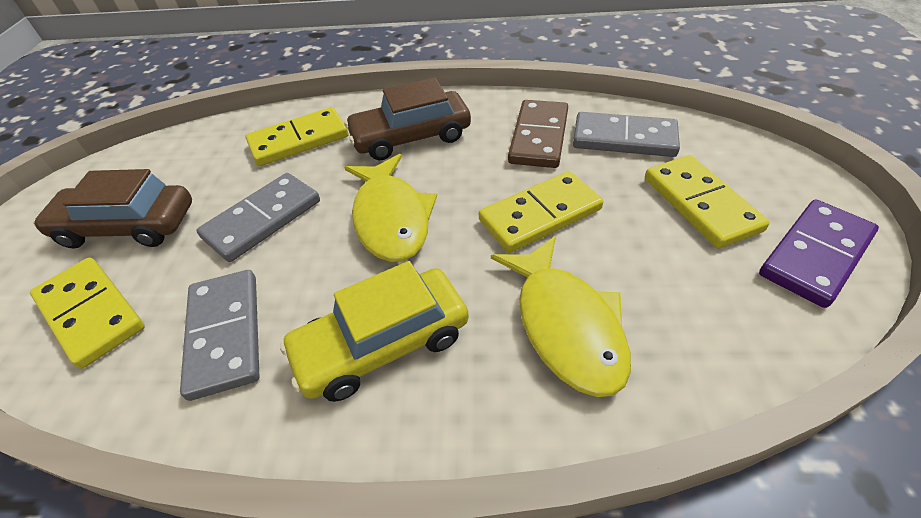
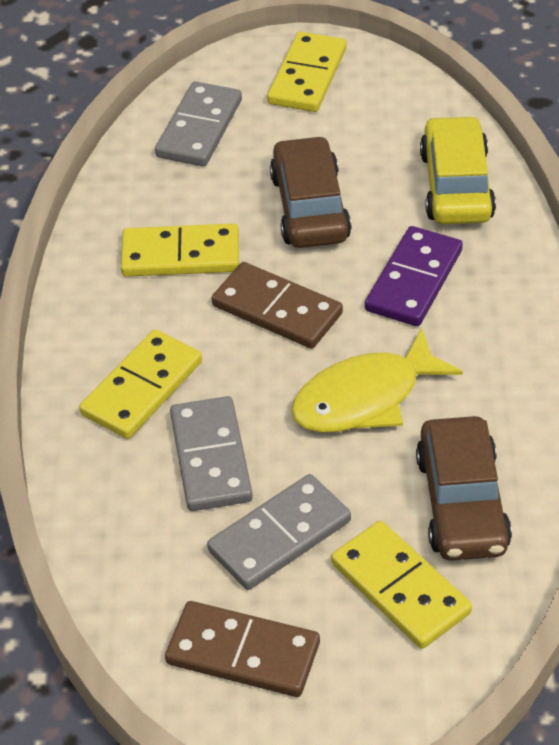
brown domino: 1 -> 2
yellow fish: 2 -> 1

